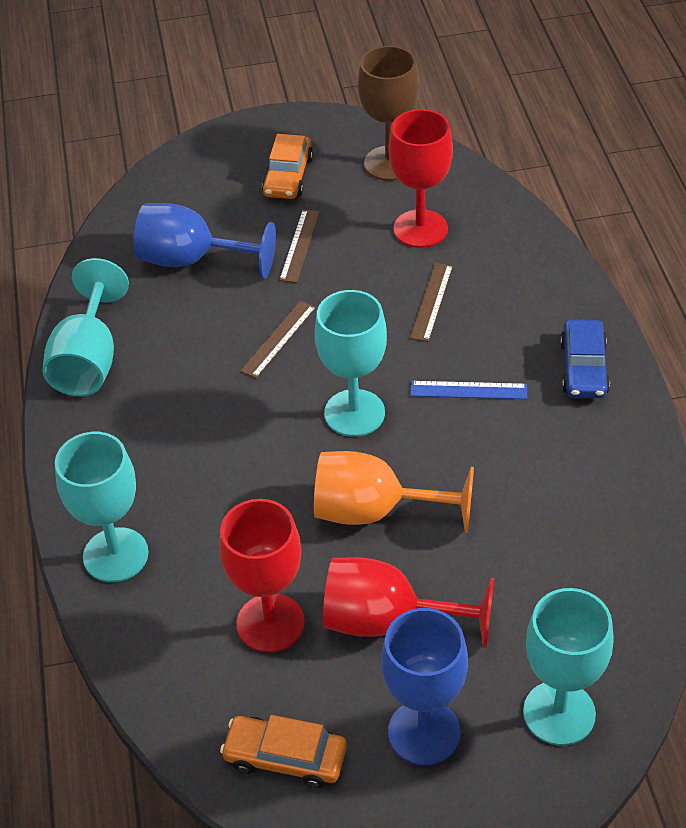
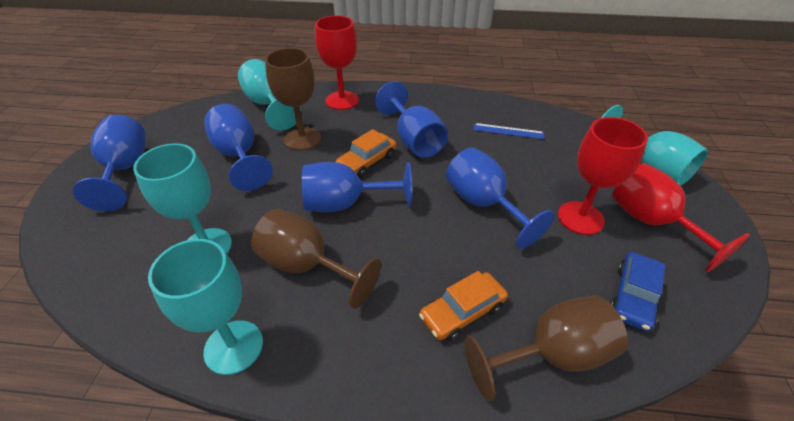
blue goblet: 2 -> 5
brown goblet: 1 -> 3
brown ruler: 3 -> 0
orange goblet: 1 -> 0

